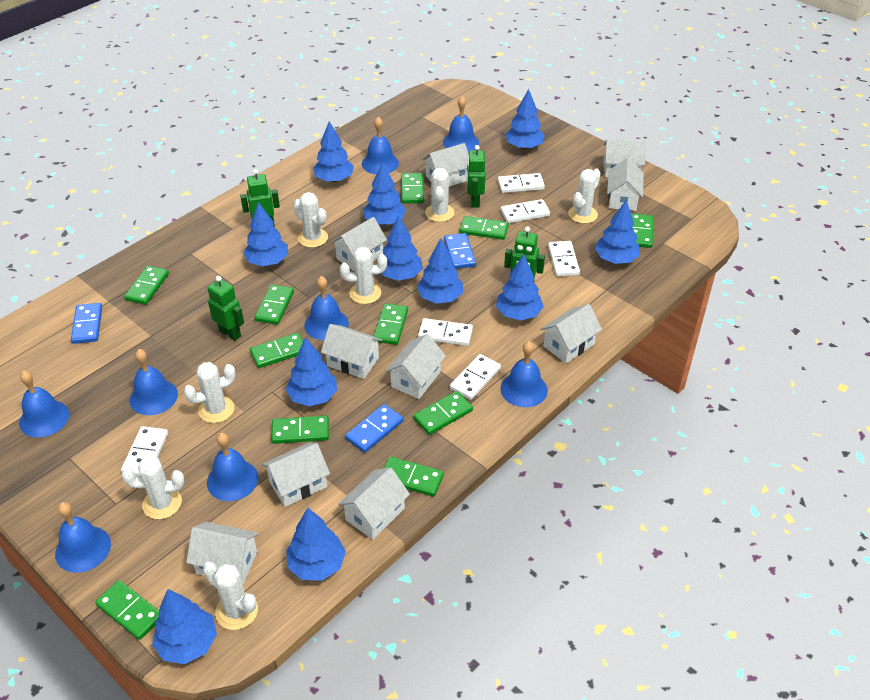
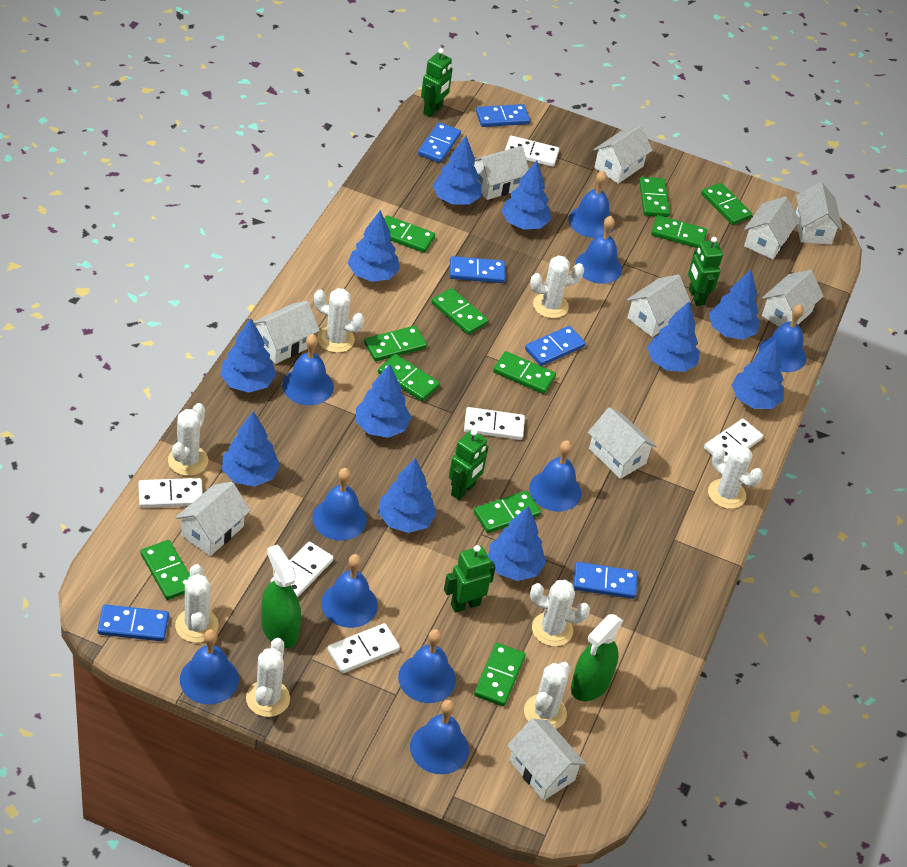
blue bell: 8 -> 10
blue domino: 3 -> 6
green spray bottle: 0 -> 2
white cactus: 7 -> 8

